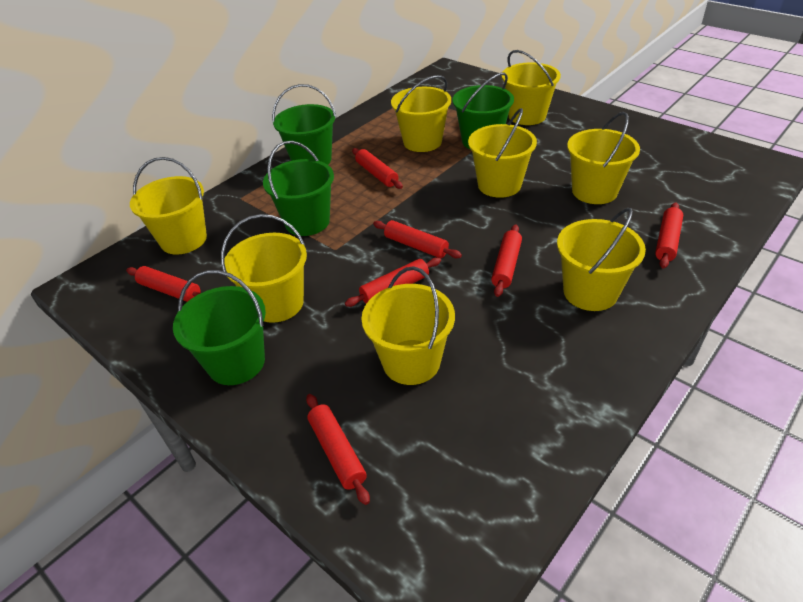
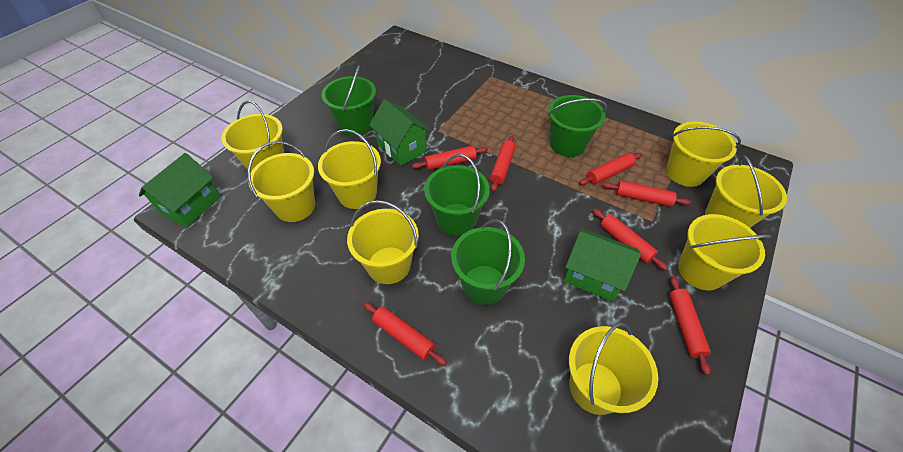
green house: 0 -> 3

